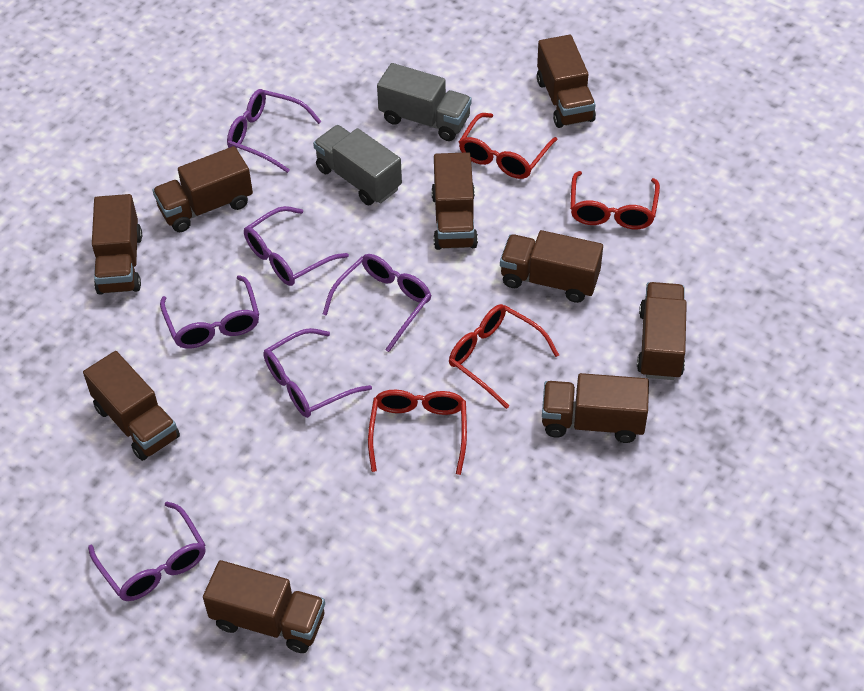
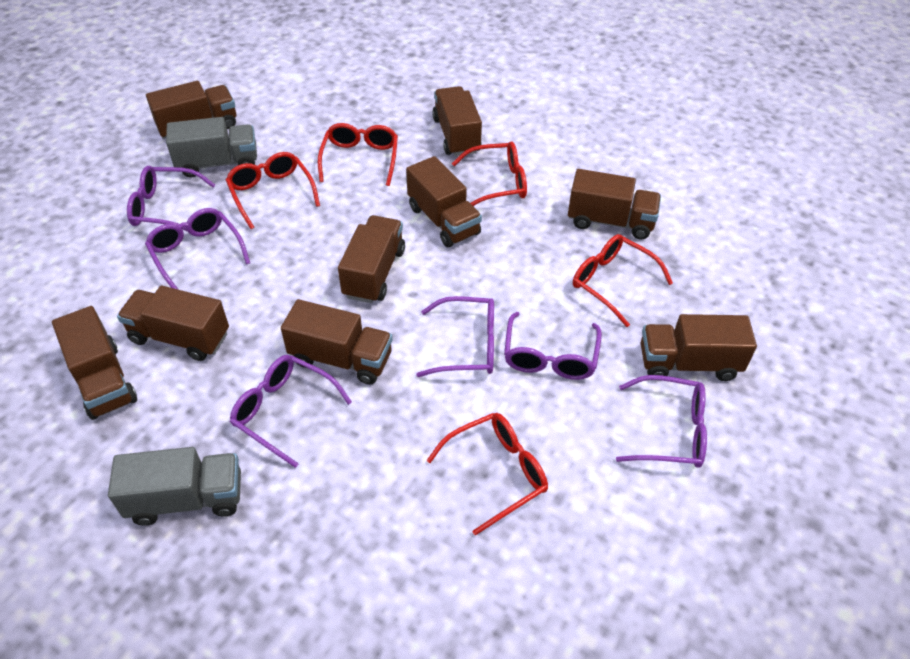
red glasses: 4 -> 5

